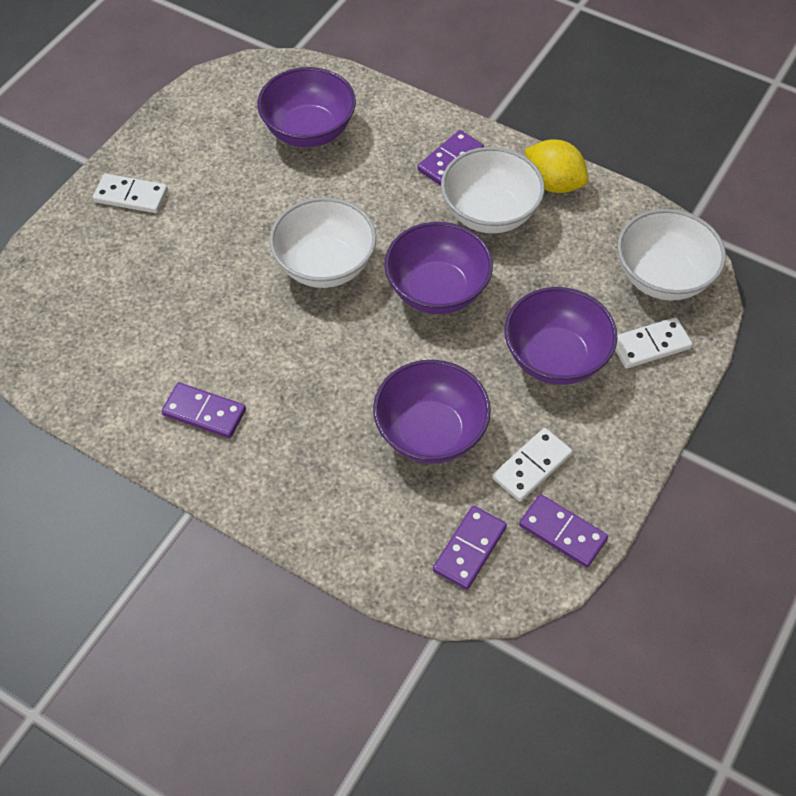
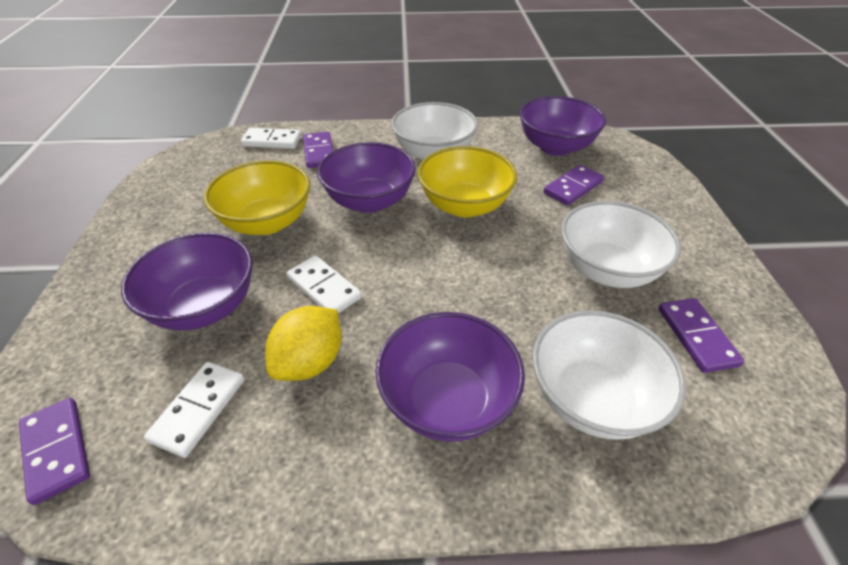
yellow bowl: 0 -> 2

